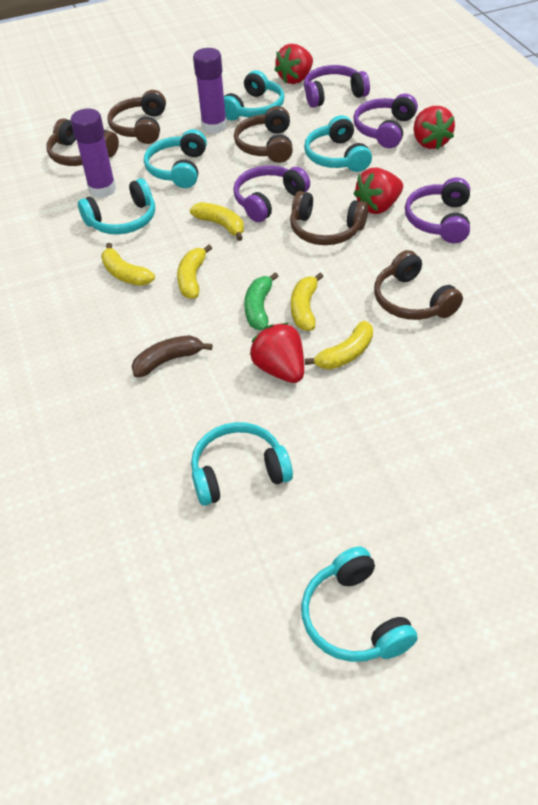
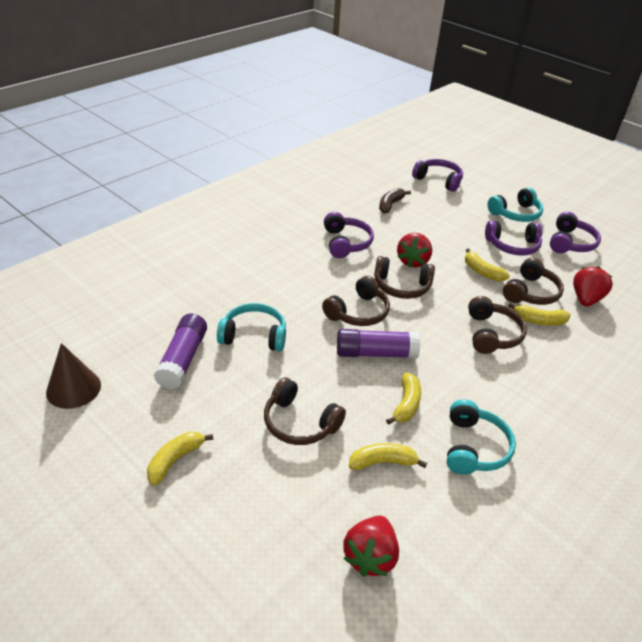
brown cone: 0 -> 1
green banana: 1 -> 0
red strawberry: 4 -> 3
turquoise headphones: 6 -> 3

